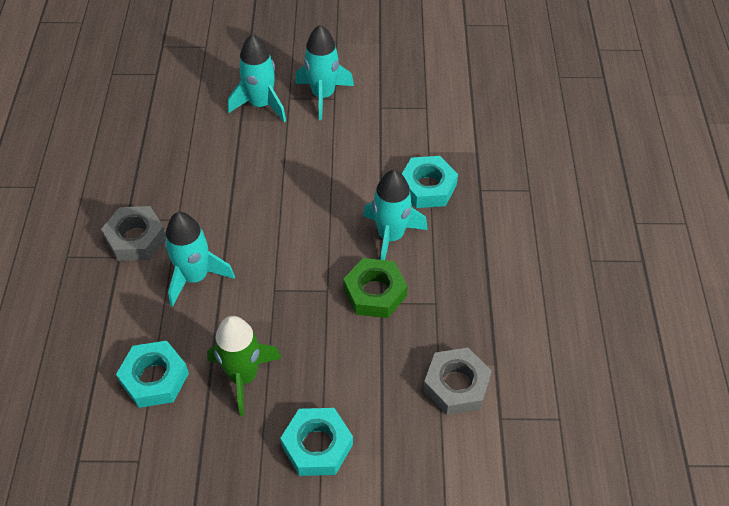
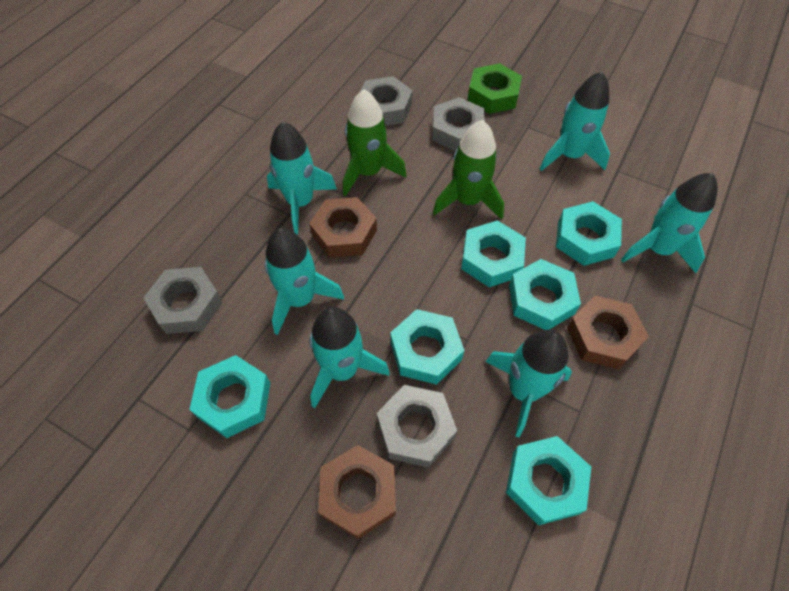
brown nut: 0 -> 3
green rocket: 1 -> 2
grey nut: 2 -> 4
turquoise nut: 3 -> 6
turquoise rocket: 4 -> 6

